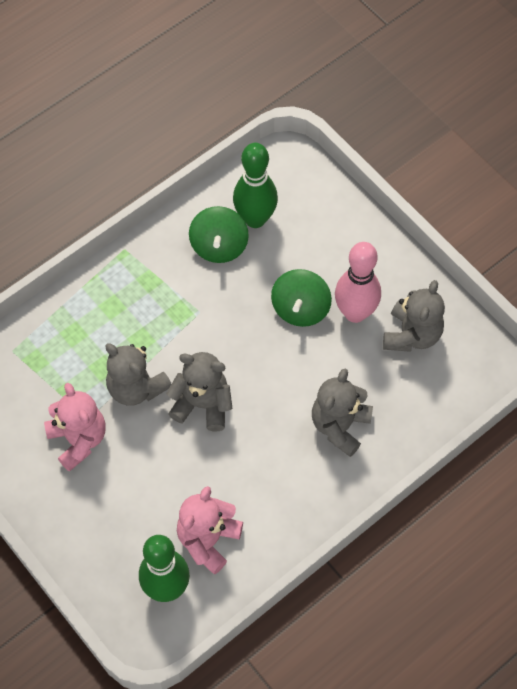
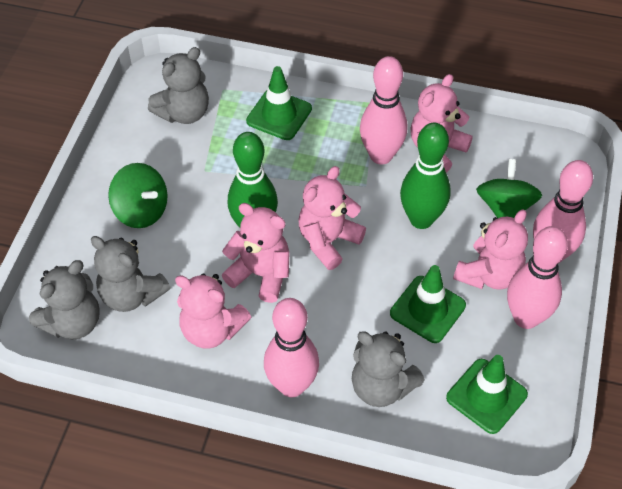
green traffic cone: 0 -> 3
pink bowling pin: 1 -> 4
pink teddy bear: 2 -> 5

